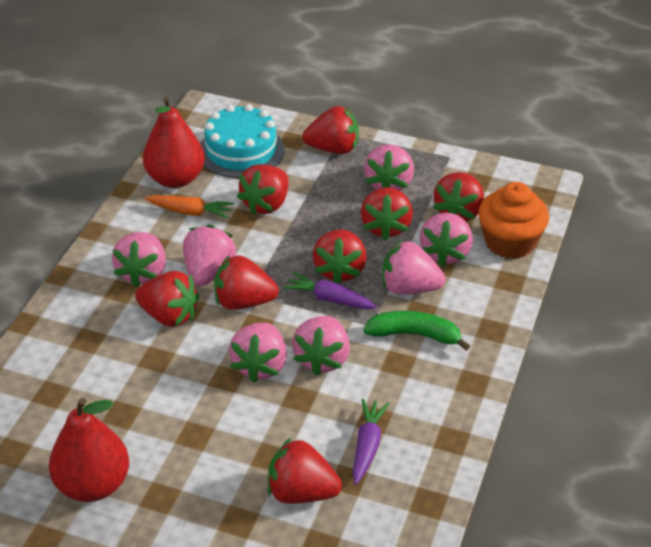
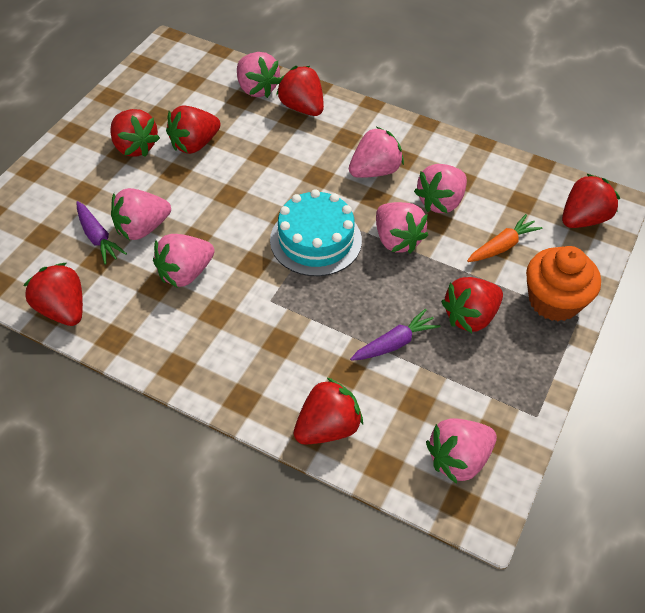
green banana: 1 -> 0
red pear: 2 -> 0
red strawberry: 8 -> 7

